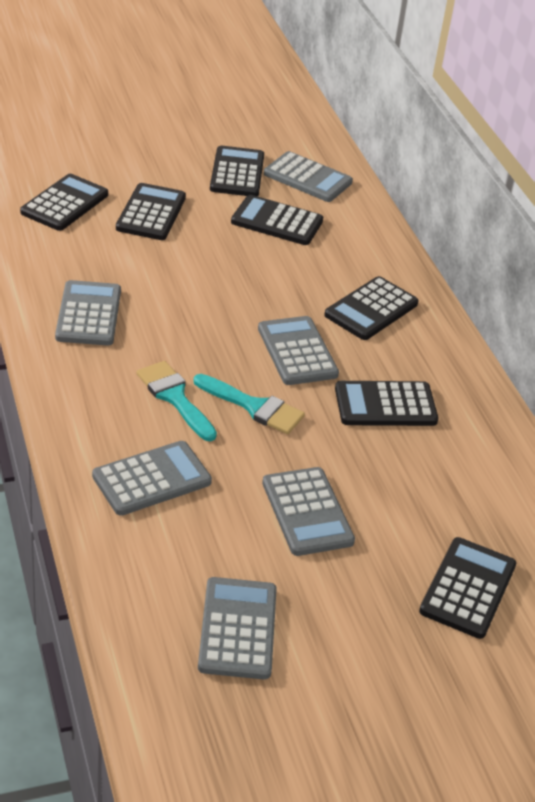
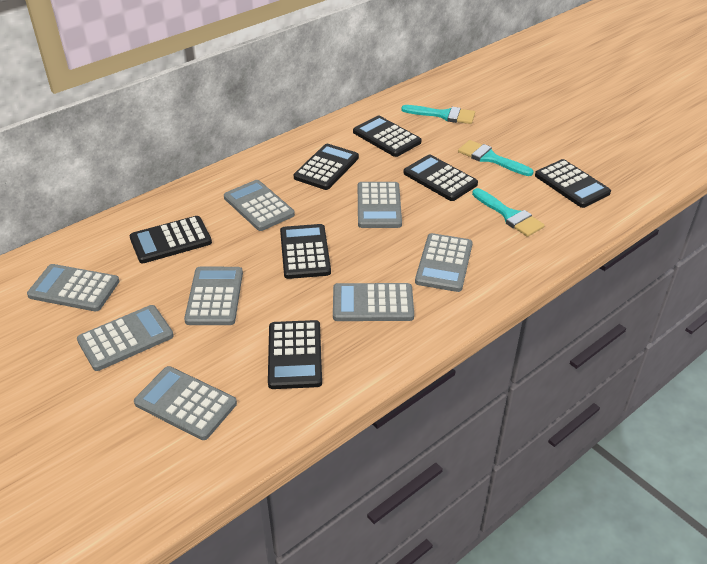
grey calculator: 6 -> 8
turquoise brush: 2 -> 3

